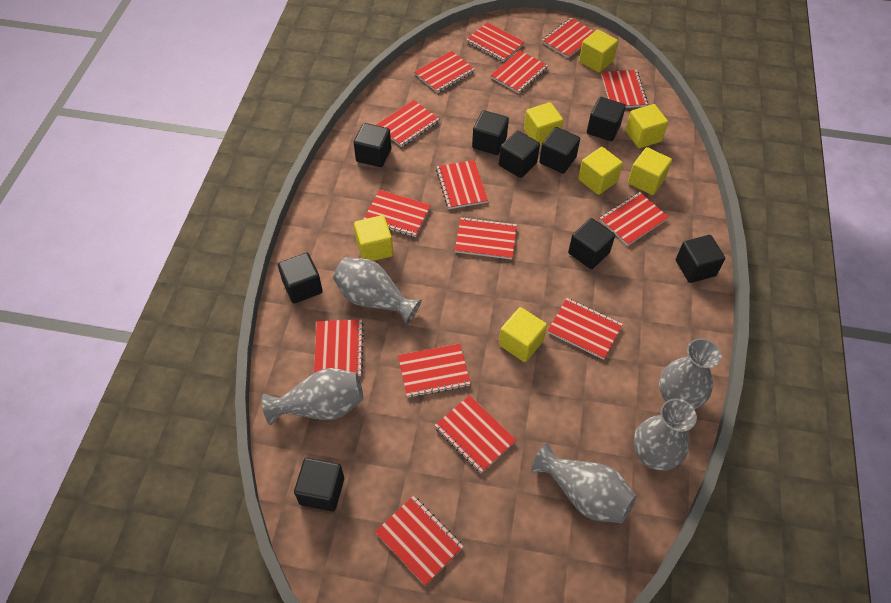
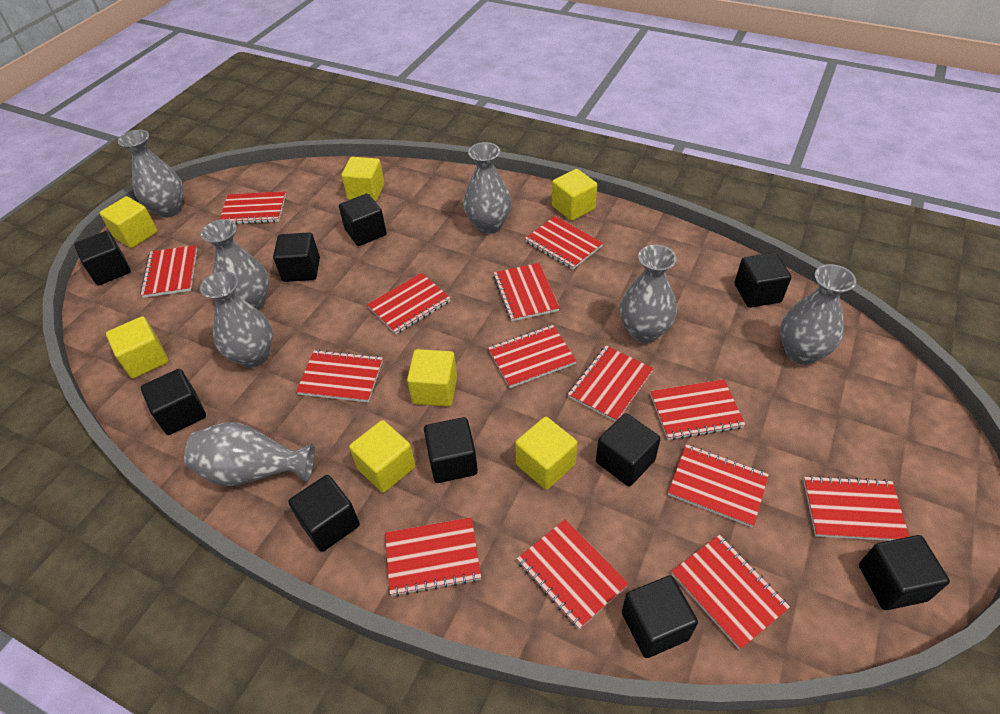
black cube: 9 -> 10
grey vase: 5 -> 7
red notebook: 15 -> 14

